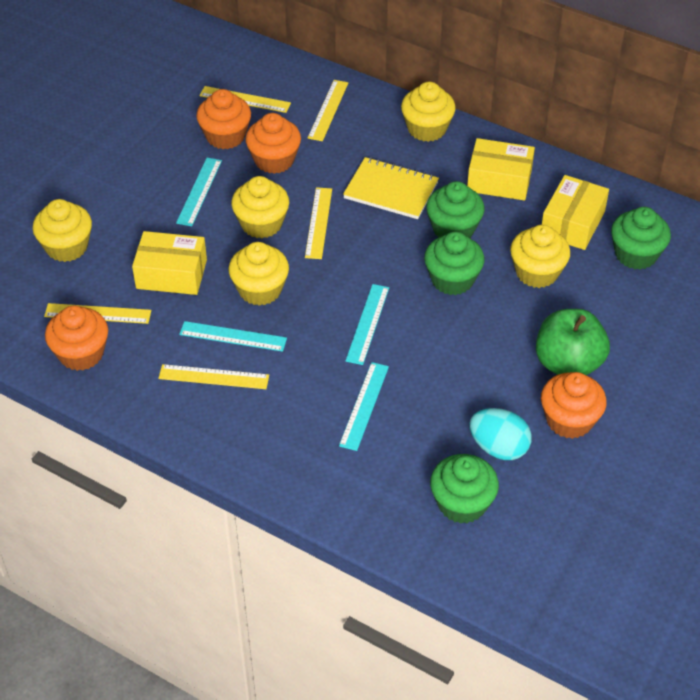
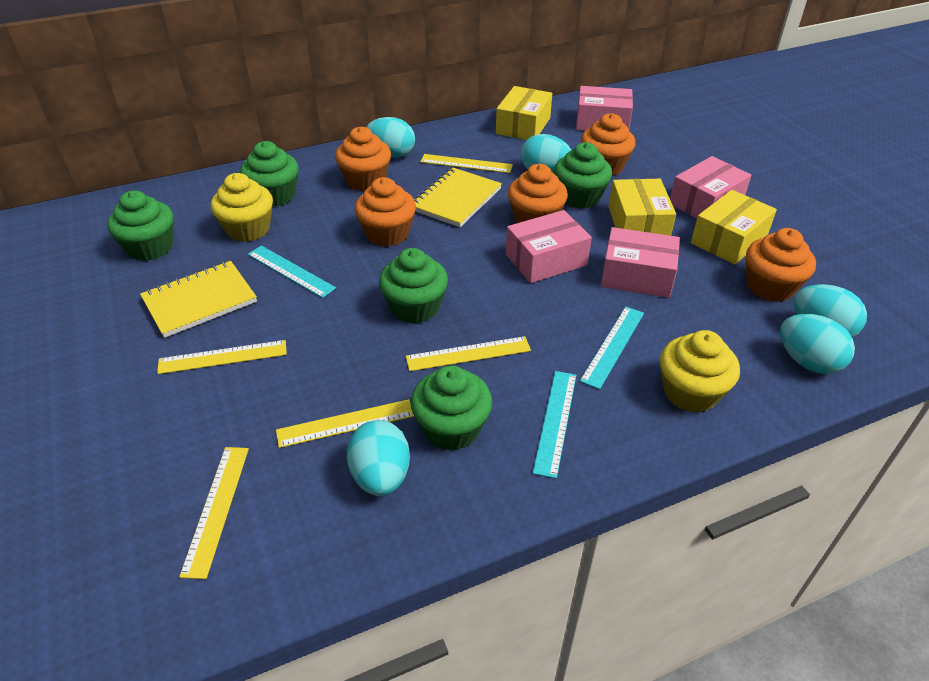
green apple: 1 -> 0
green cupcake: 4 -> 5
orange cupcake: 4 -> 5
pink box: 0 -> 4
turquoise egg: 1 -> 5
turquoise ruler: 4 -> 3
yellow cupcake: 5 -> 2
yellow notebook: 1 -> 2

